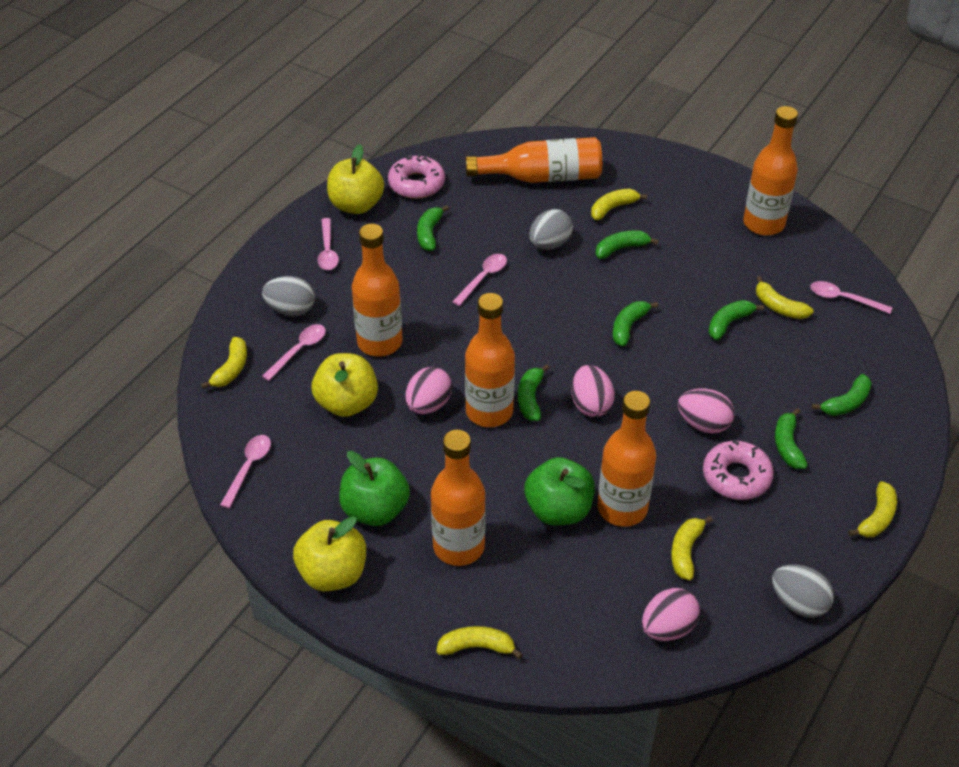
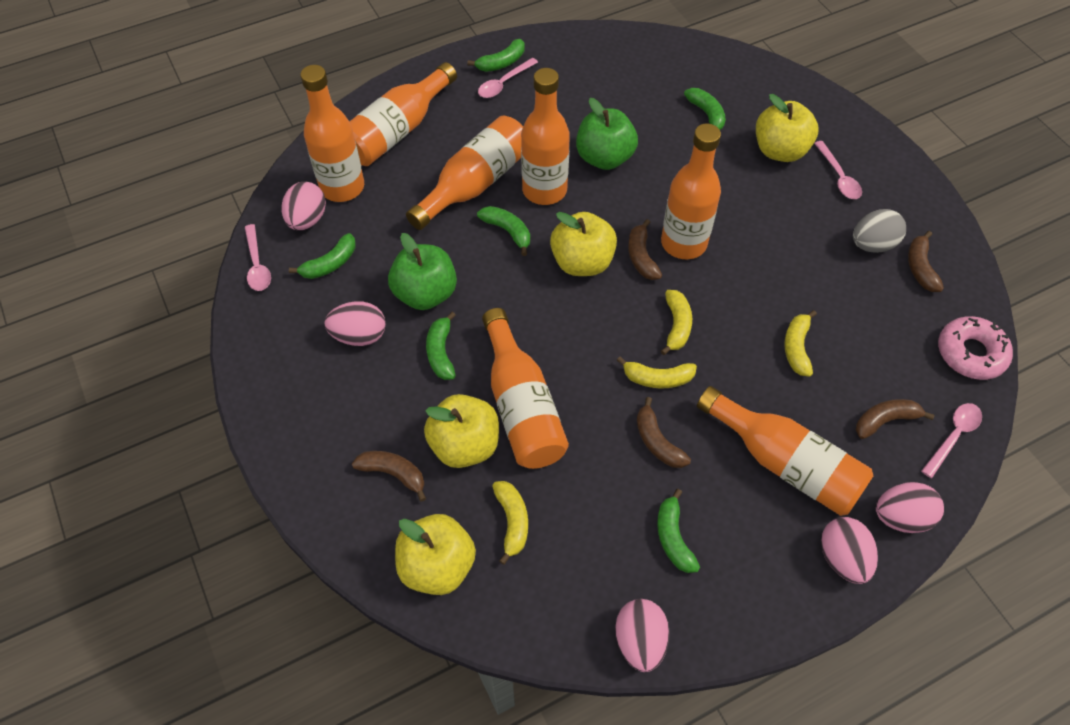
brown banana: 0 -> 5
green banana: 7 -> 6
grey egg: 3 -> 1
orange bottle: 6 -> 7
pink donut: 2 -> 1
pink egg: 4 -> 5
pink spoon: 5 -> 4
yellow apple: 3 -> 4
yellow banana: 6 -> 4

